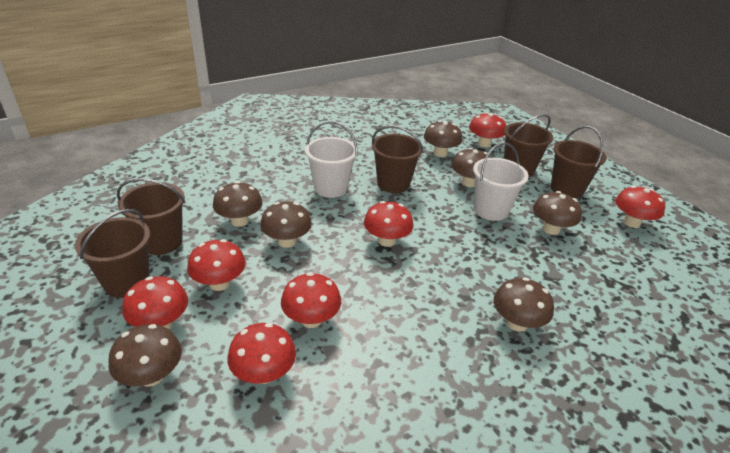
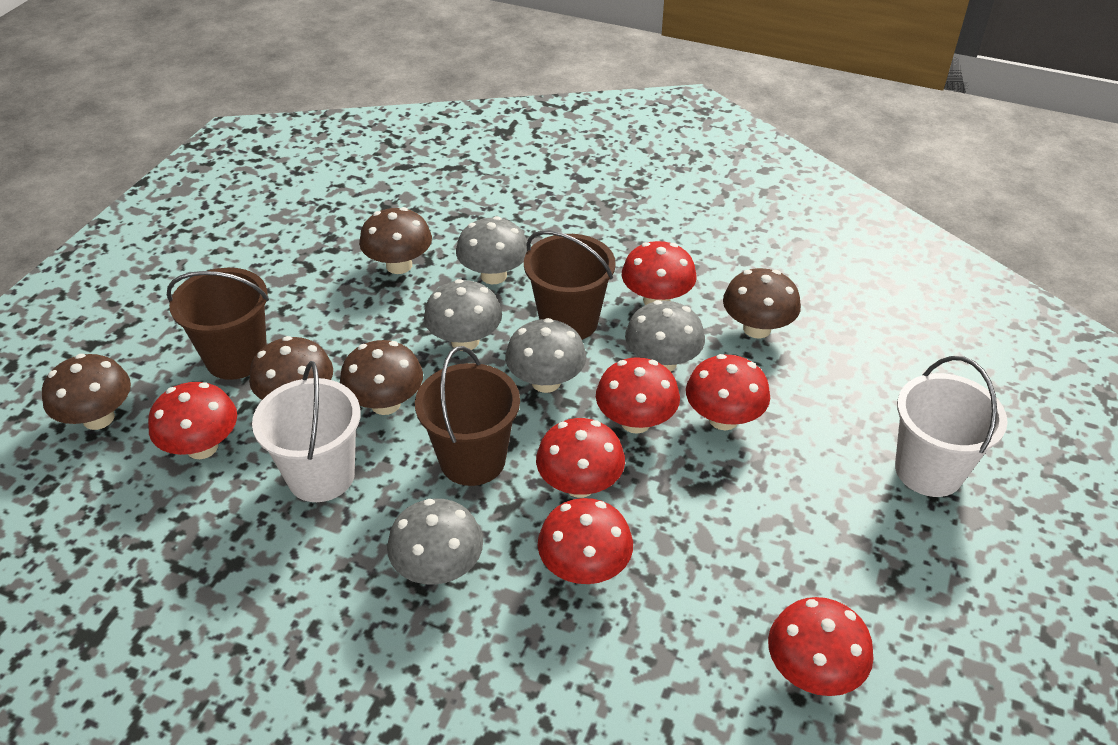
brown bucket: 5 -> 3
brown mushroom: 7 -> 5
grey mushroom: 0 -> 5

